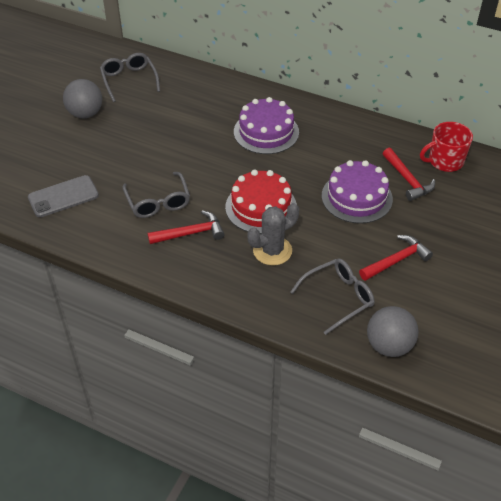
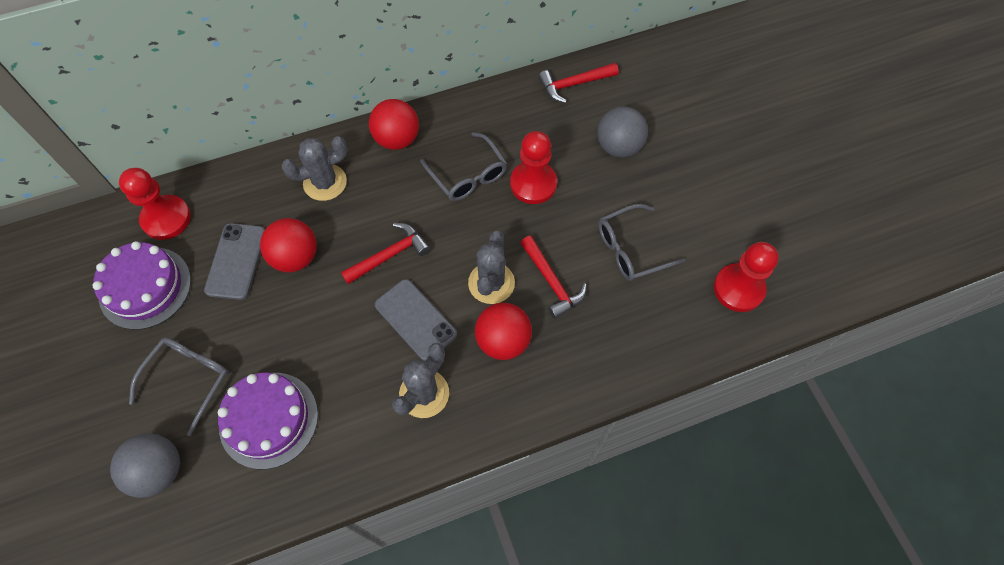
grey cactus: 1 -> 3
grey phone: 1 -> 2
red ball: 0 -> 3
red cake: 1 -> 0
red mug: 1 -> 0
red pawn: 0 -> 3

